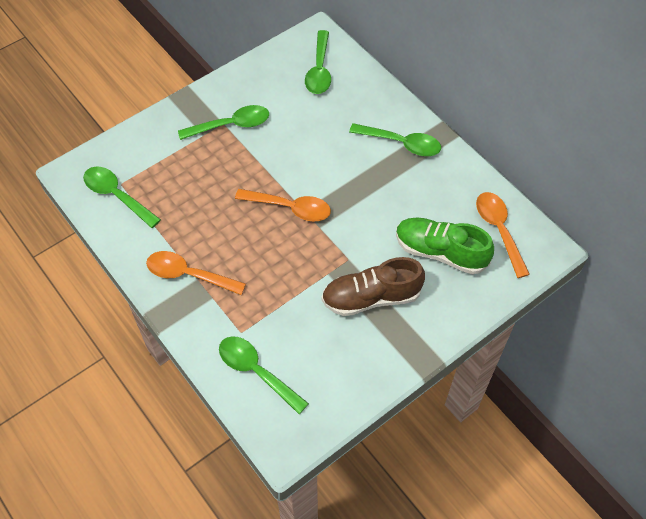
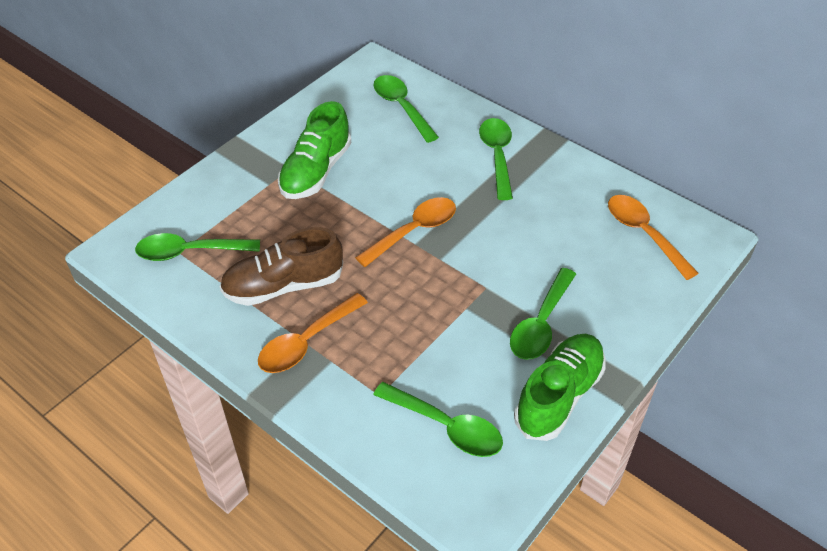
green shoe: 1 -> 2

